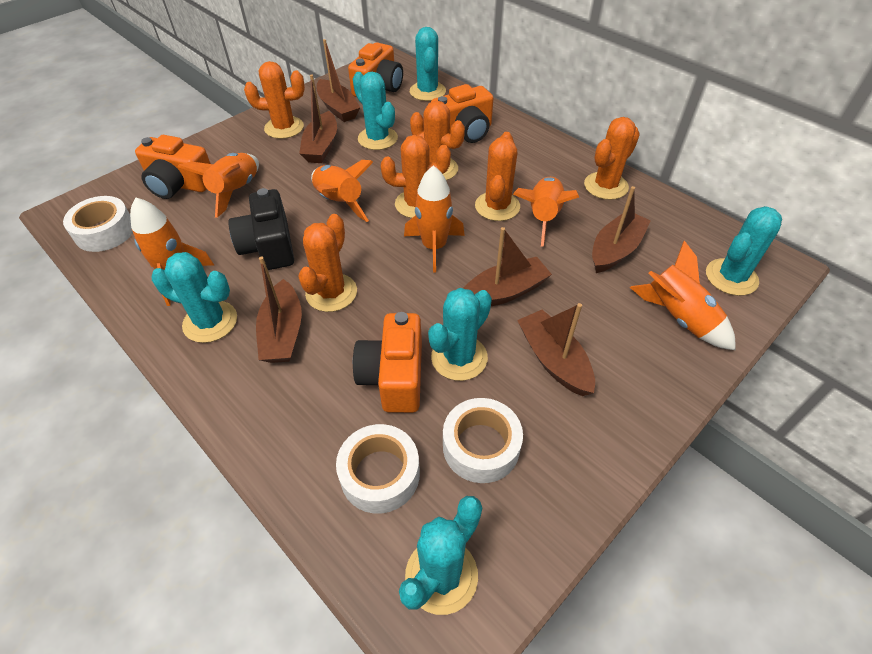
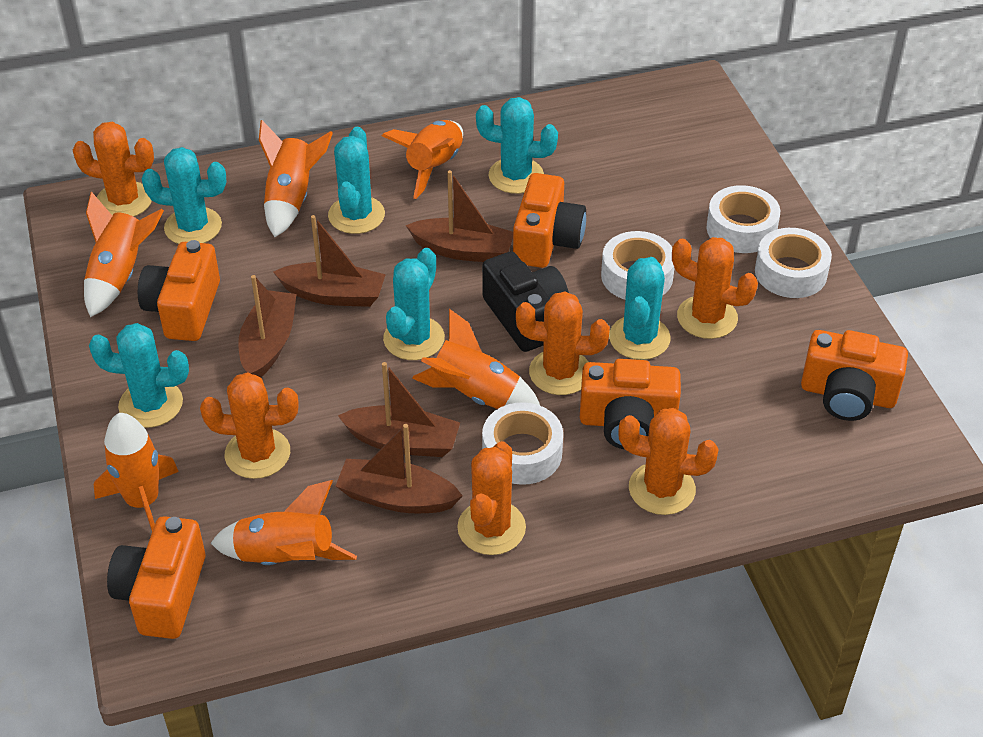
brown boat: 6 -> 5
orange camera: 4 -> 5
white tape: 3 -> 4

